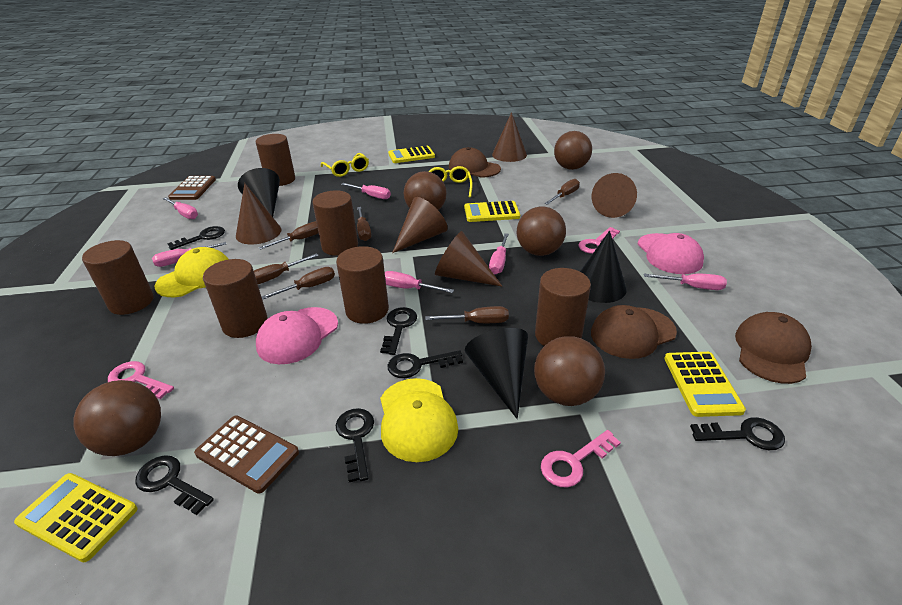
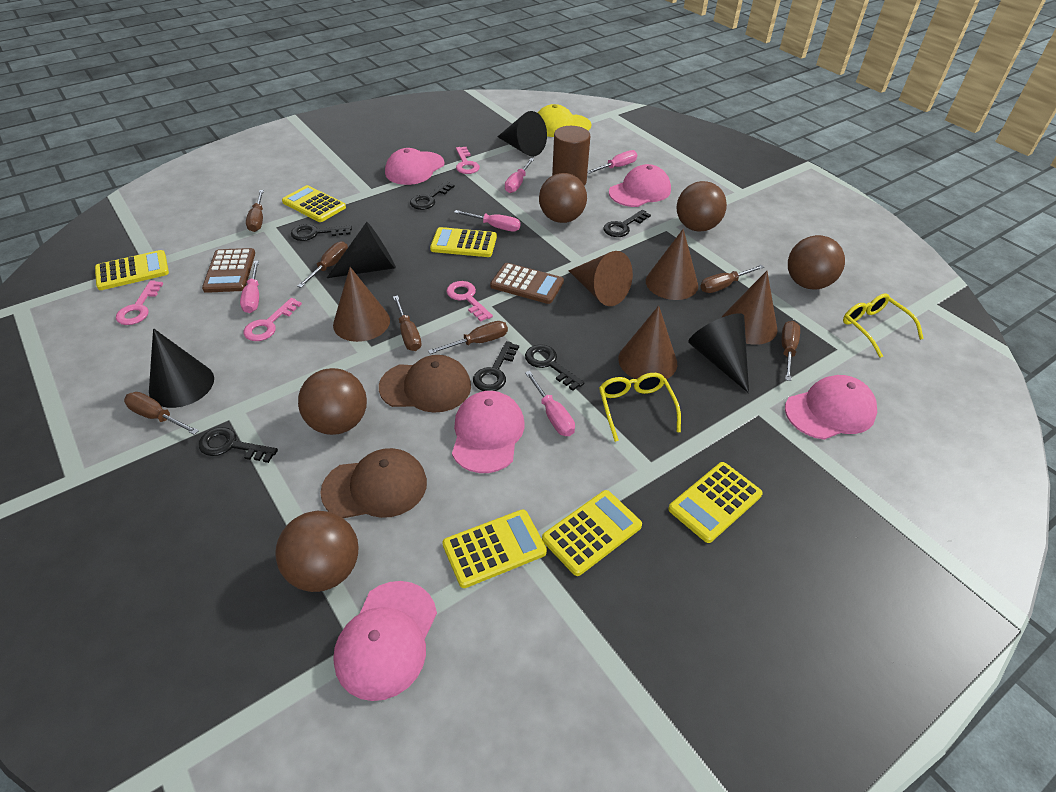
black cone: 3 -> 4
brown cap: 3 -> 2
brown cylinder: 6 -> 1
brown screwdriver: 6 -> 7
pink cap: 2 -> 5
pink key: 3 -> 4
pink screwdriver: 6 -> 5
yellow calculator: 4 -> 6
yellow cap: 2 -> 1

